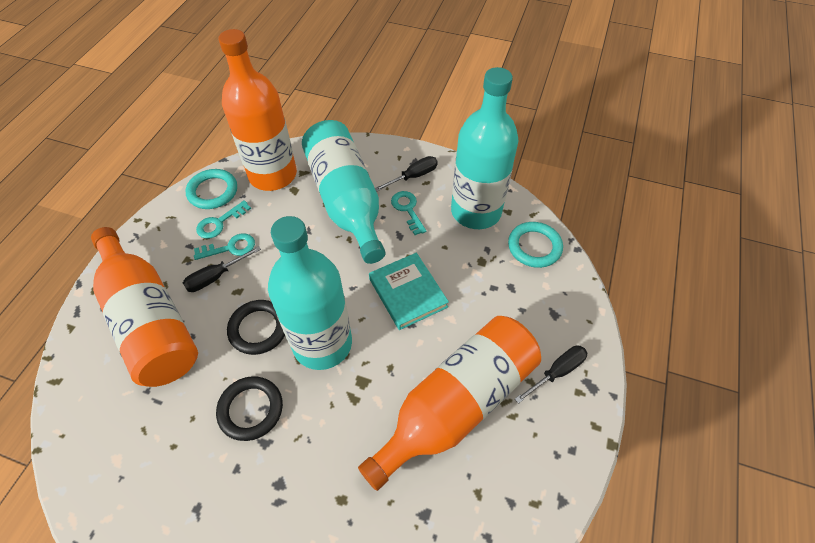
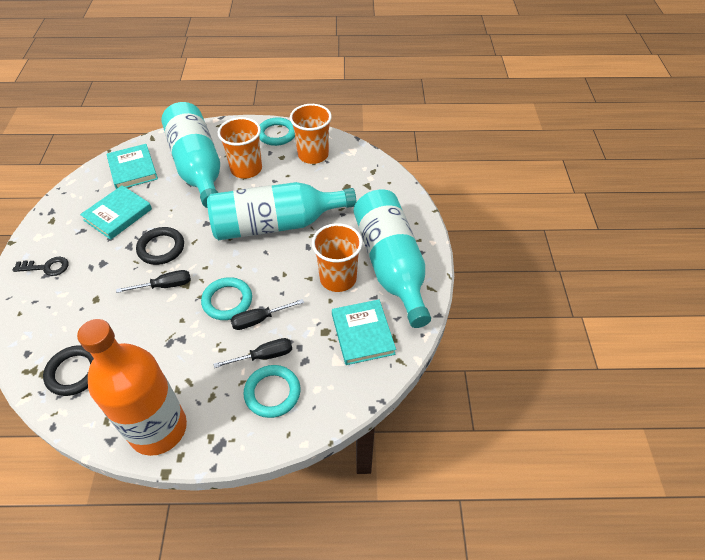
black key: 0 -> 1
orange bottle: 3 -> 1
orange cup: 0 -> 3
turquoise book: 1 -> 3
turquoise key: 3 -> 0
turquoise ring: 2 -> 3

